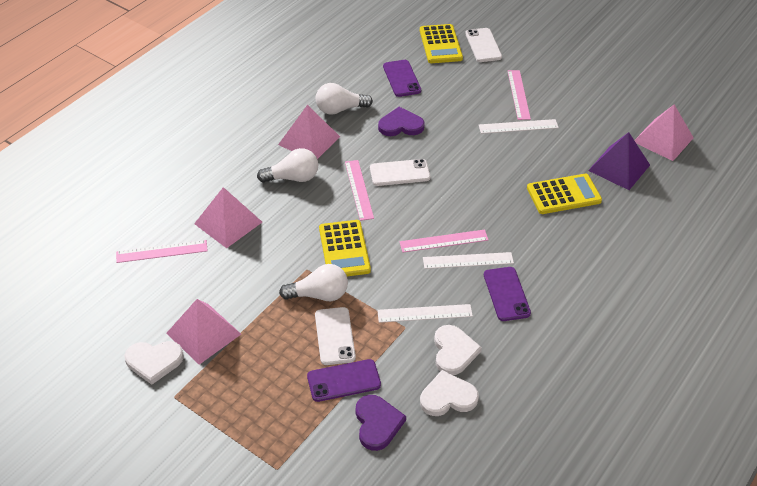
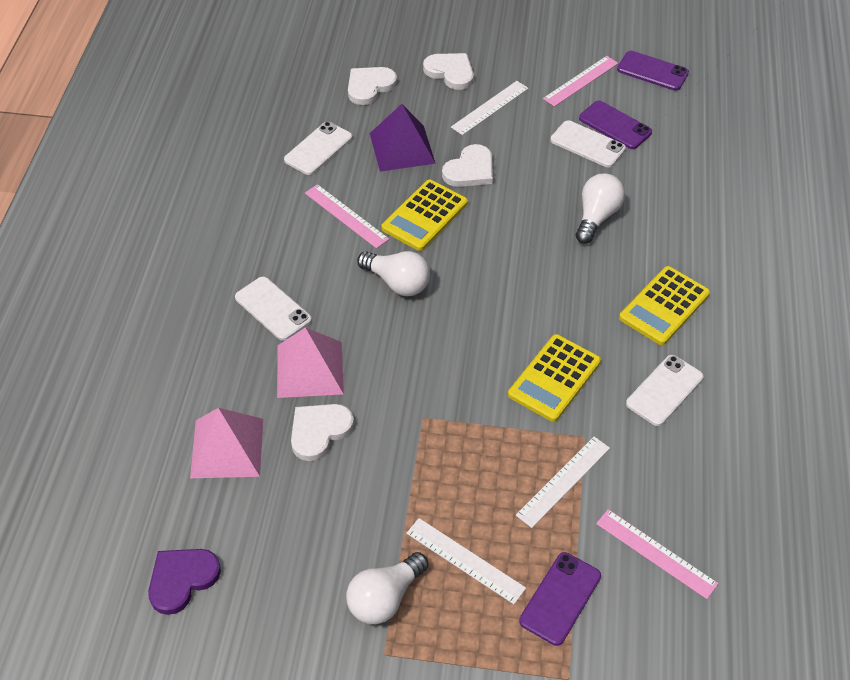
pink pyramid: 4 -> 2
pink ruler: 4 -> 3
purple heart: 2 -> 1
white heart: 3 -> 4
white phone: 3 -> 4

